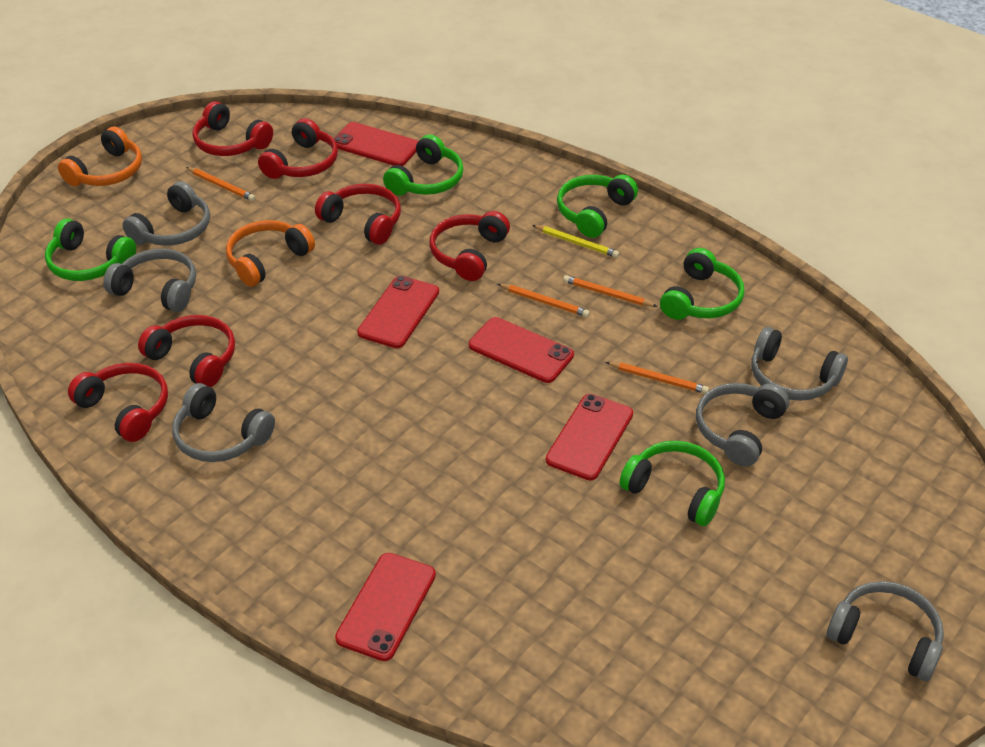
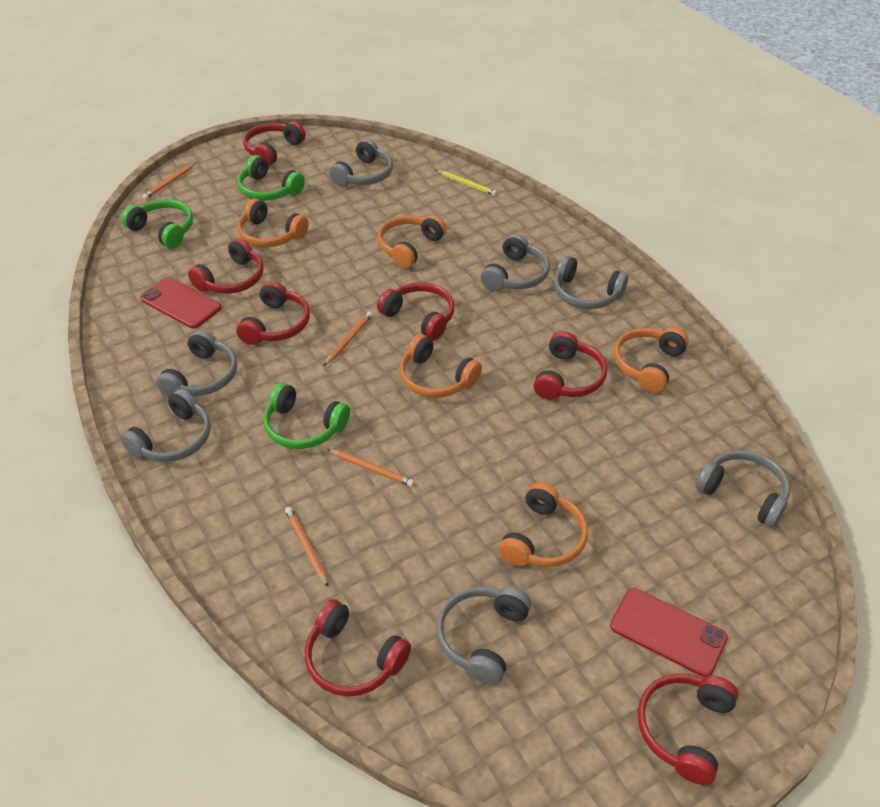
green headphones: 5 -> 3
grey headphones: 6 -> 7
orange headphones: 2 -> 5
red headphones: 6 -> 7
red phone: 5 -> 2

